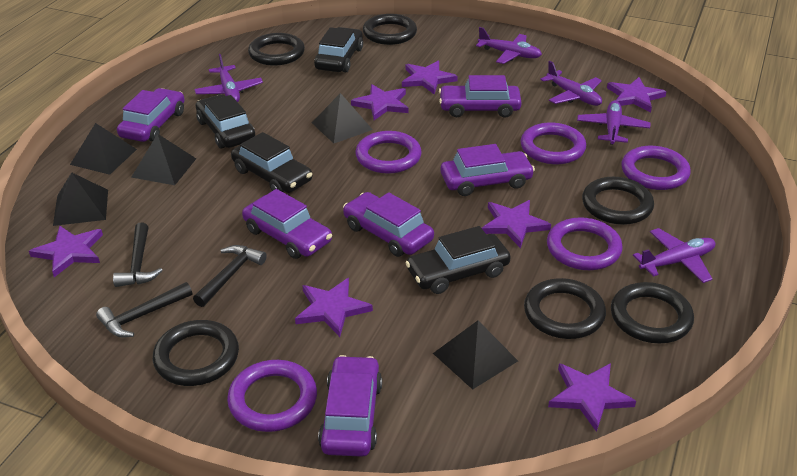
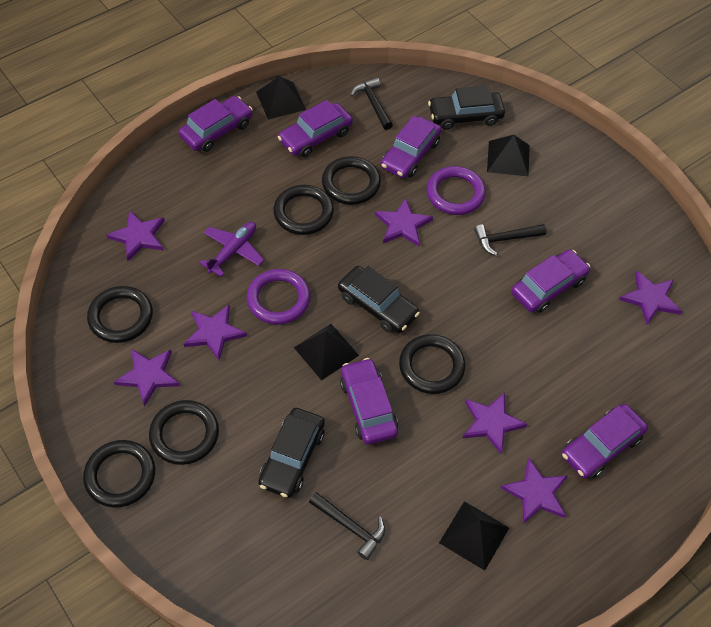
black car: 4 -> 3
black pyramid: 5 -> 4
purple plane: 5 -> 1
purple ring: 5 -> 2

